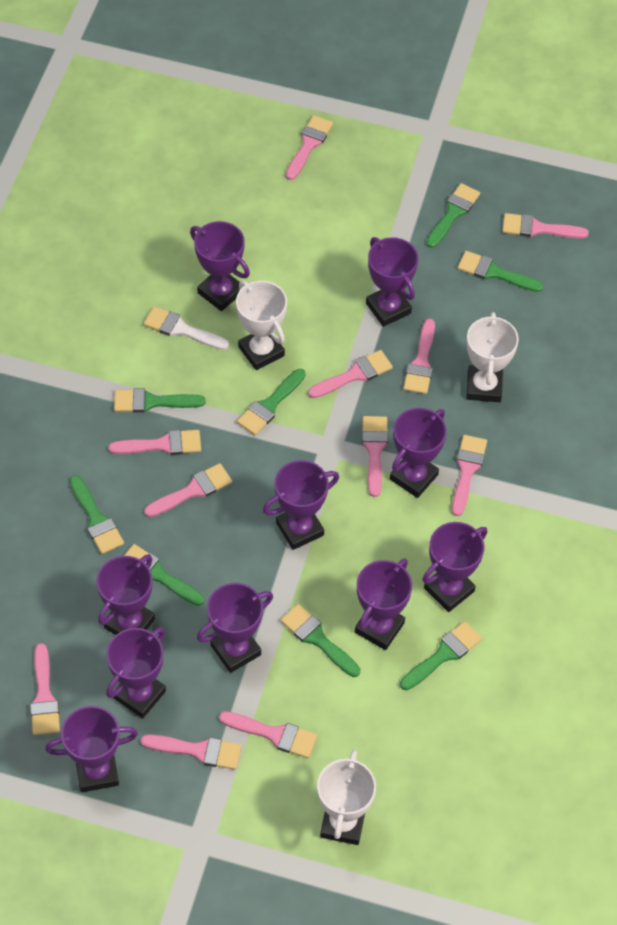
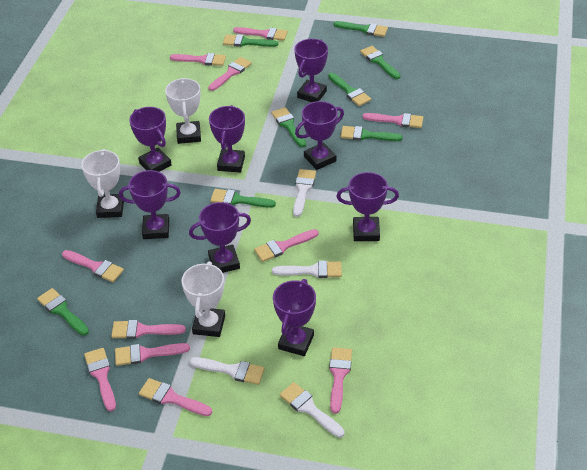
purple trophy: 10 -> 8
white brush: 1 -> 4

